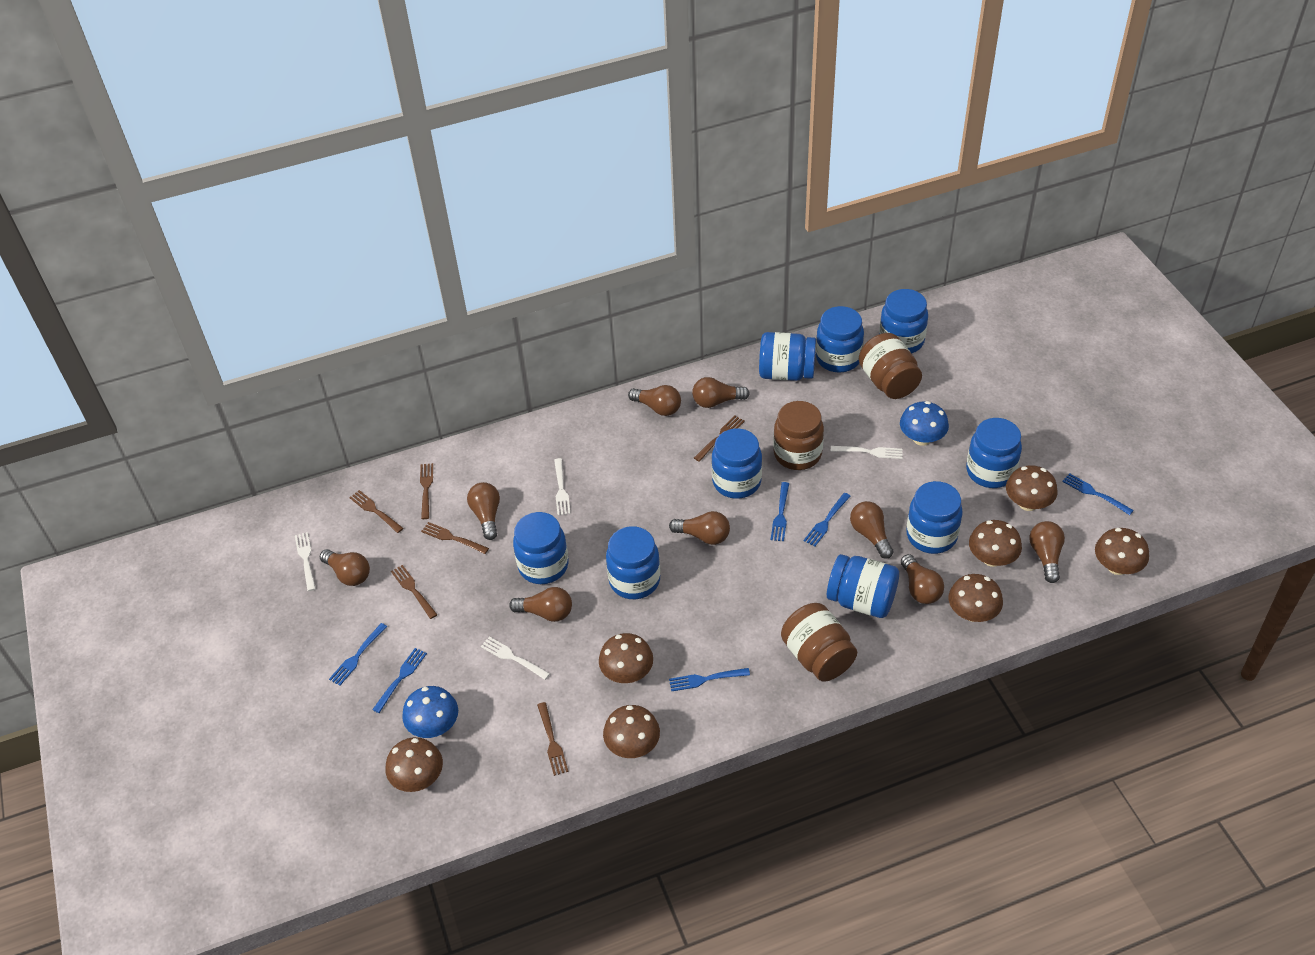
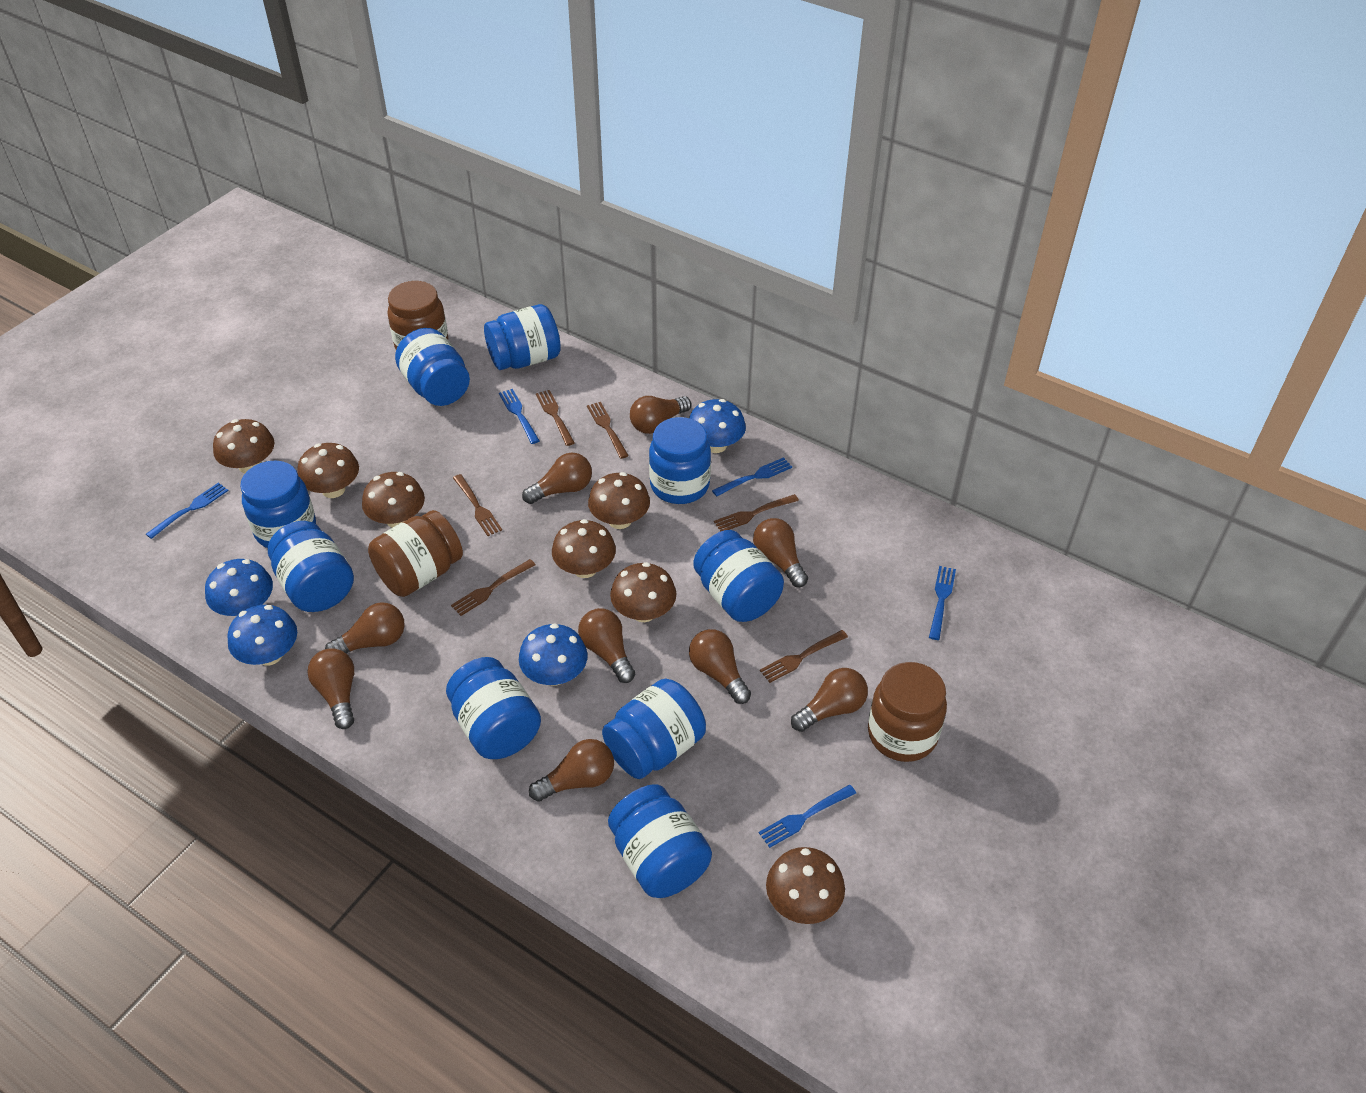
blue fork: 6 -> 5
blue mushroom: 2 -> 4
white fork: 4 -> 0

